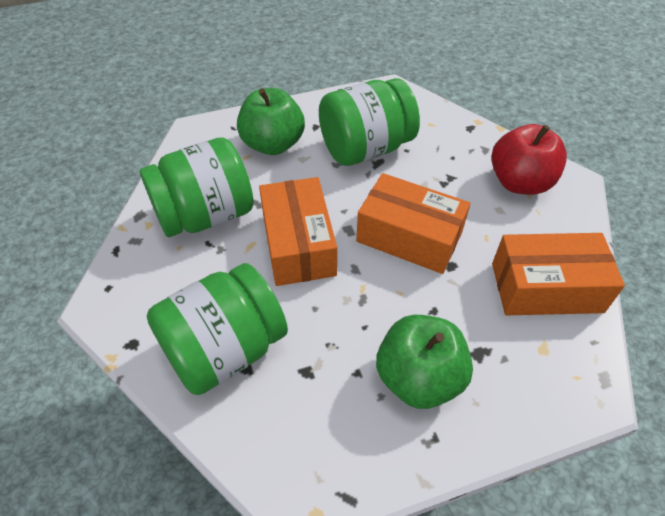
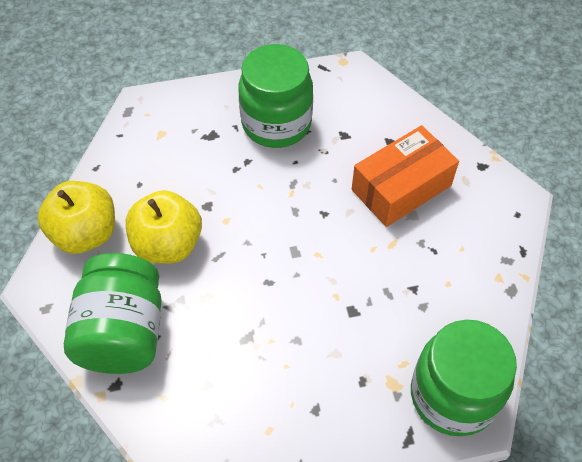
green apple: 2 -> 0
orange box: 3 -> 1
red apple: 1 -> 0
yellow apple: 0 -> 2

